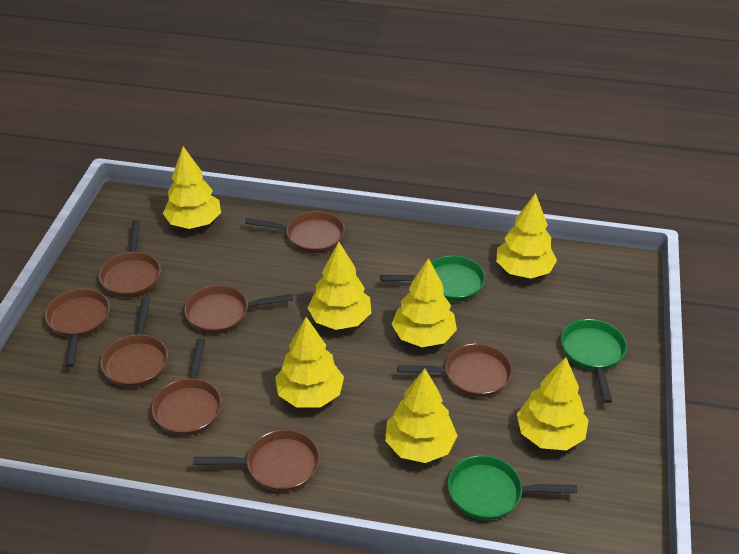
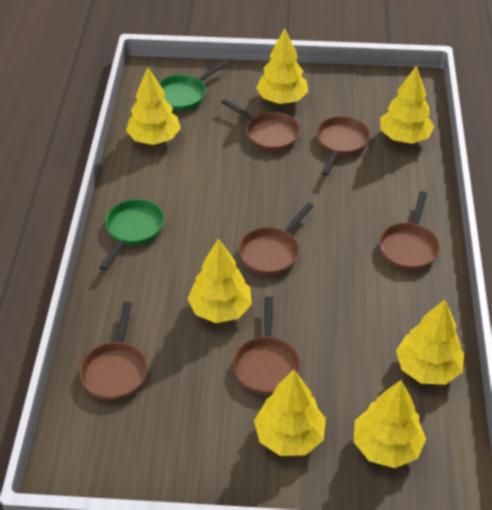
brown pan: 8 -> 6
green pan: 3 -> 2

